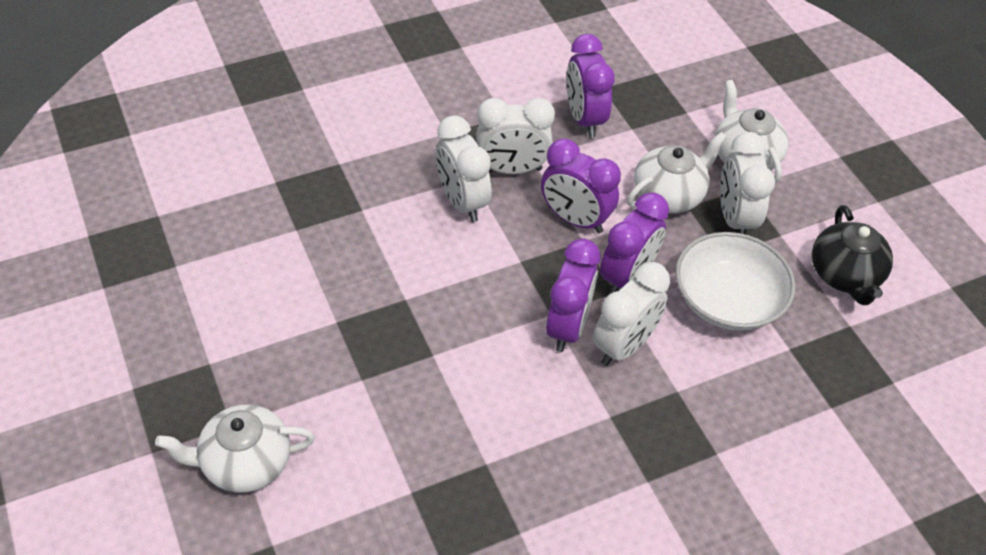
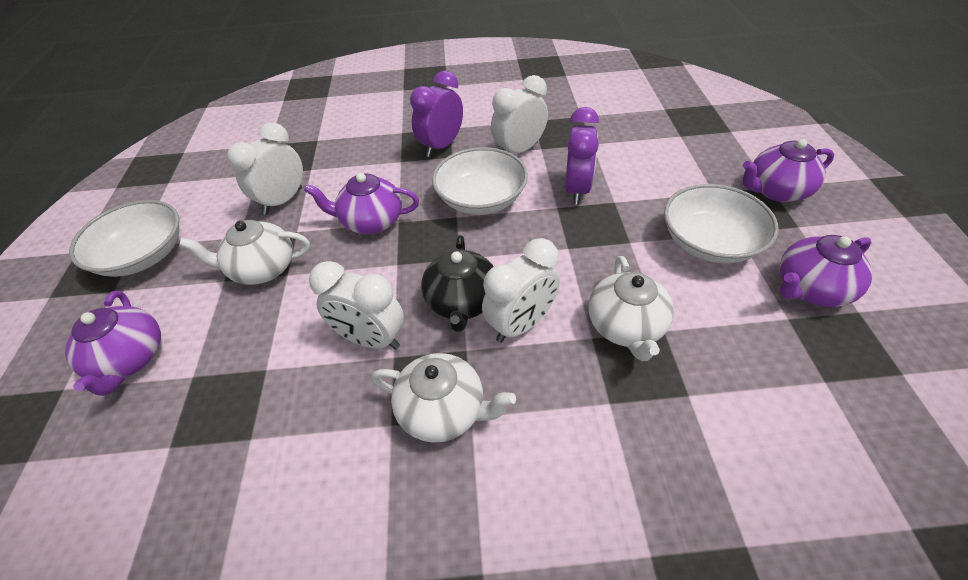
purple clock: 4 -> 2
purple teapot: 0 -> 4
white bowl: 1 -> 3

